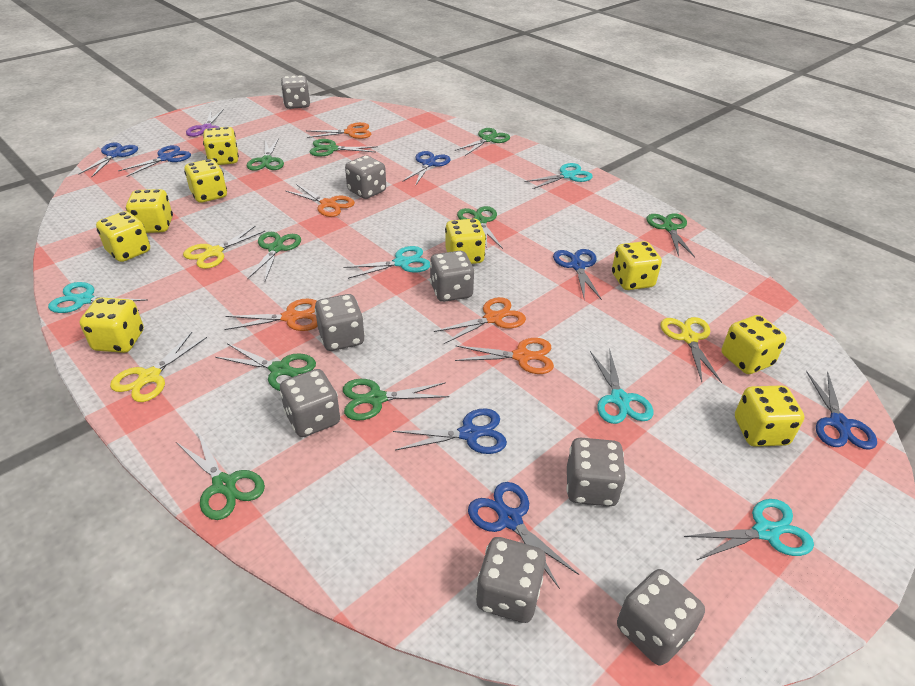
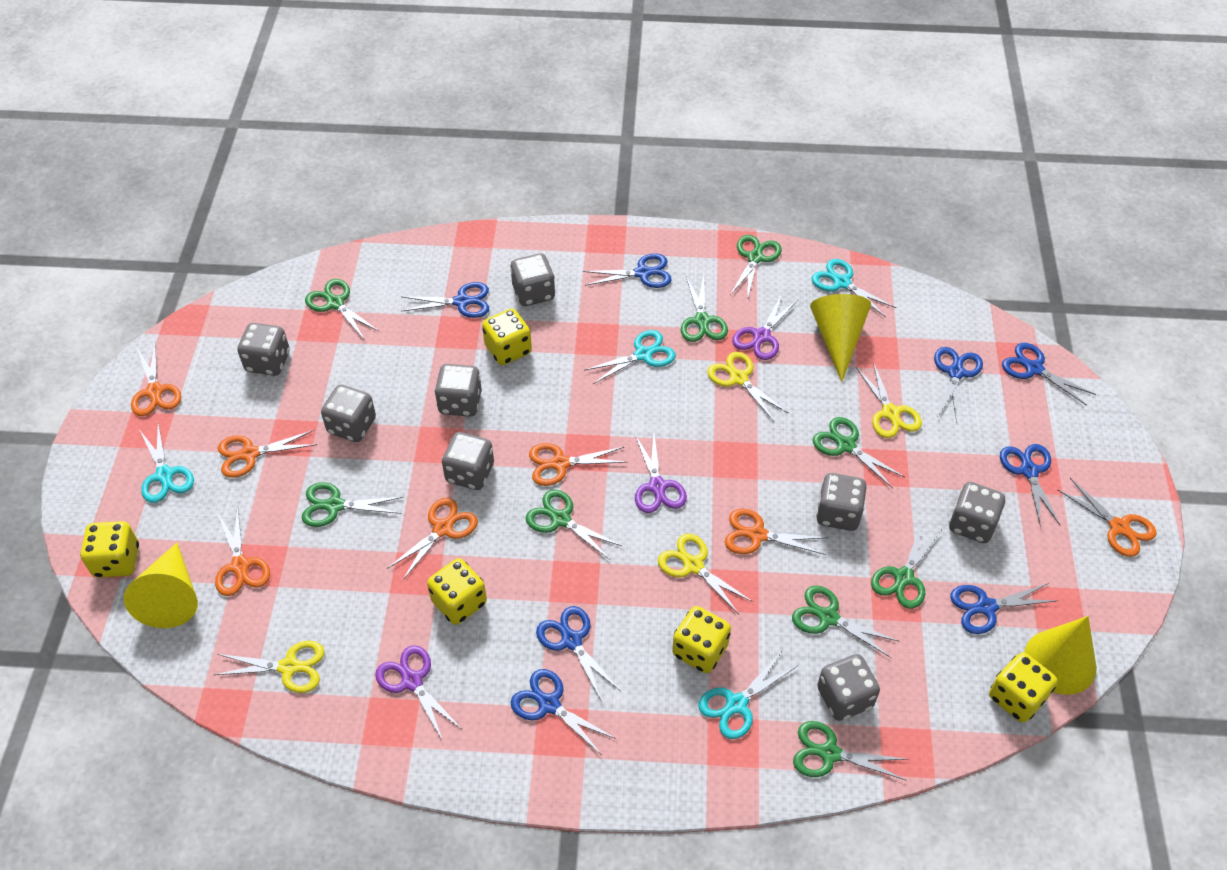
blue scissors: 7 -> 8
orange scissors: 5 -> 7
purple scissors: 1 -> 3
turquoise scissors: 5 -> 4
yellow cone: 0 -> 3
yellow dice: 9 -> 5
yellow scissors: 3 -> 4

